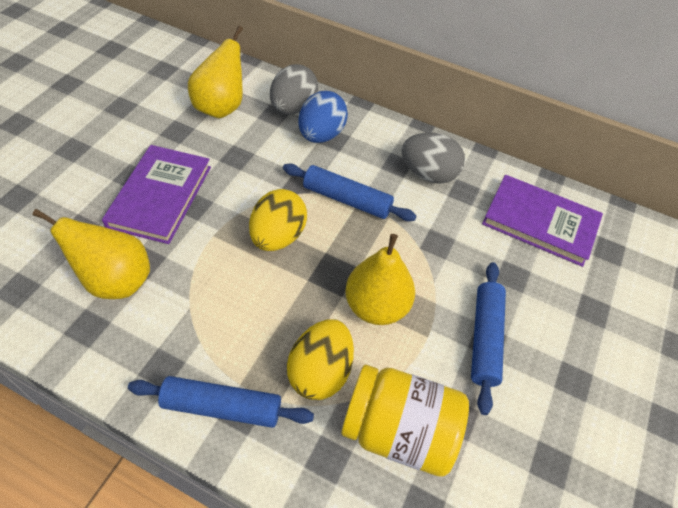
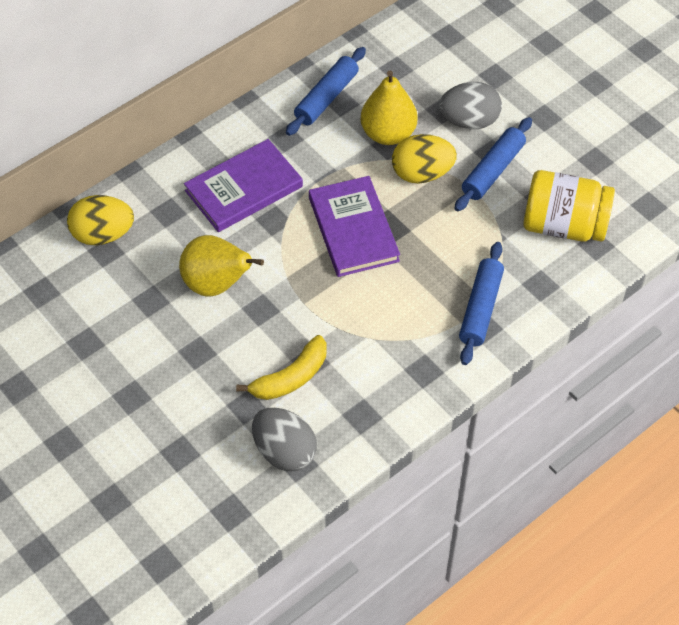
blue egg: 1 -> 0
yellow banana: 0 -> 1
yellow pear: 3 -> 2

